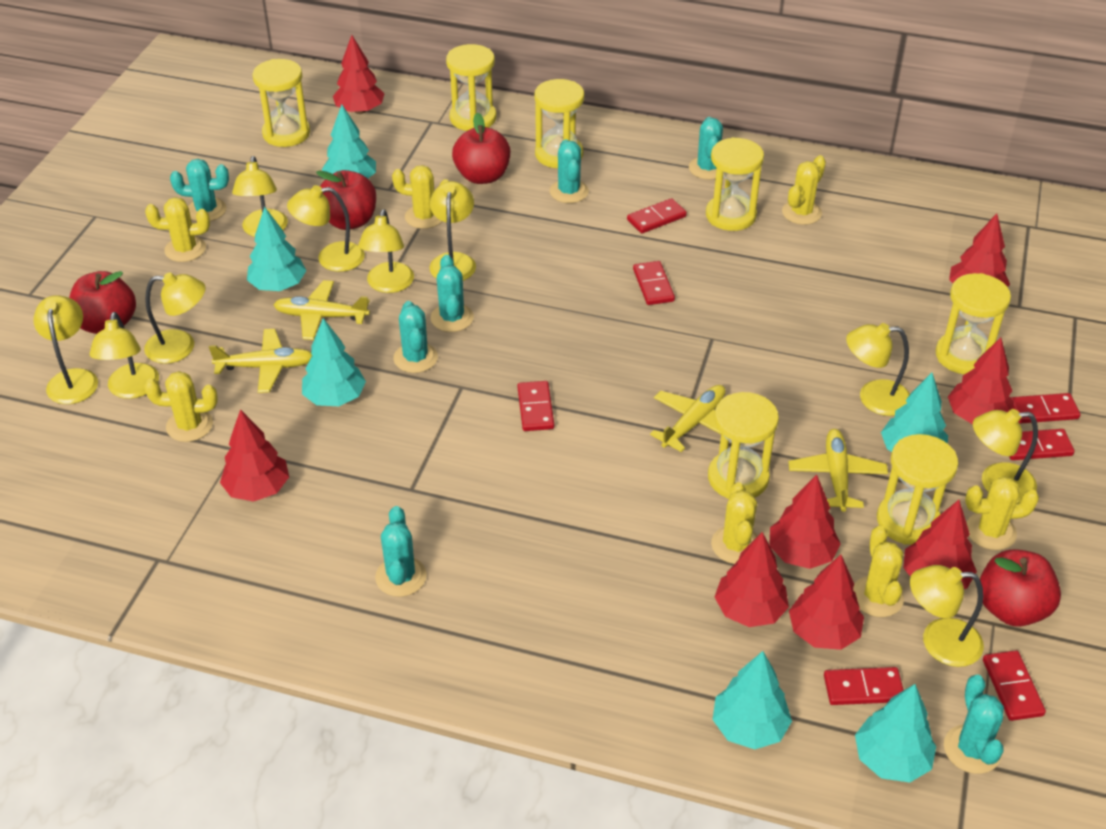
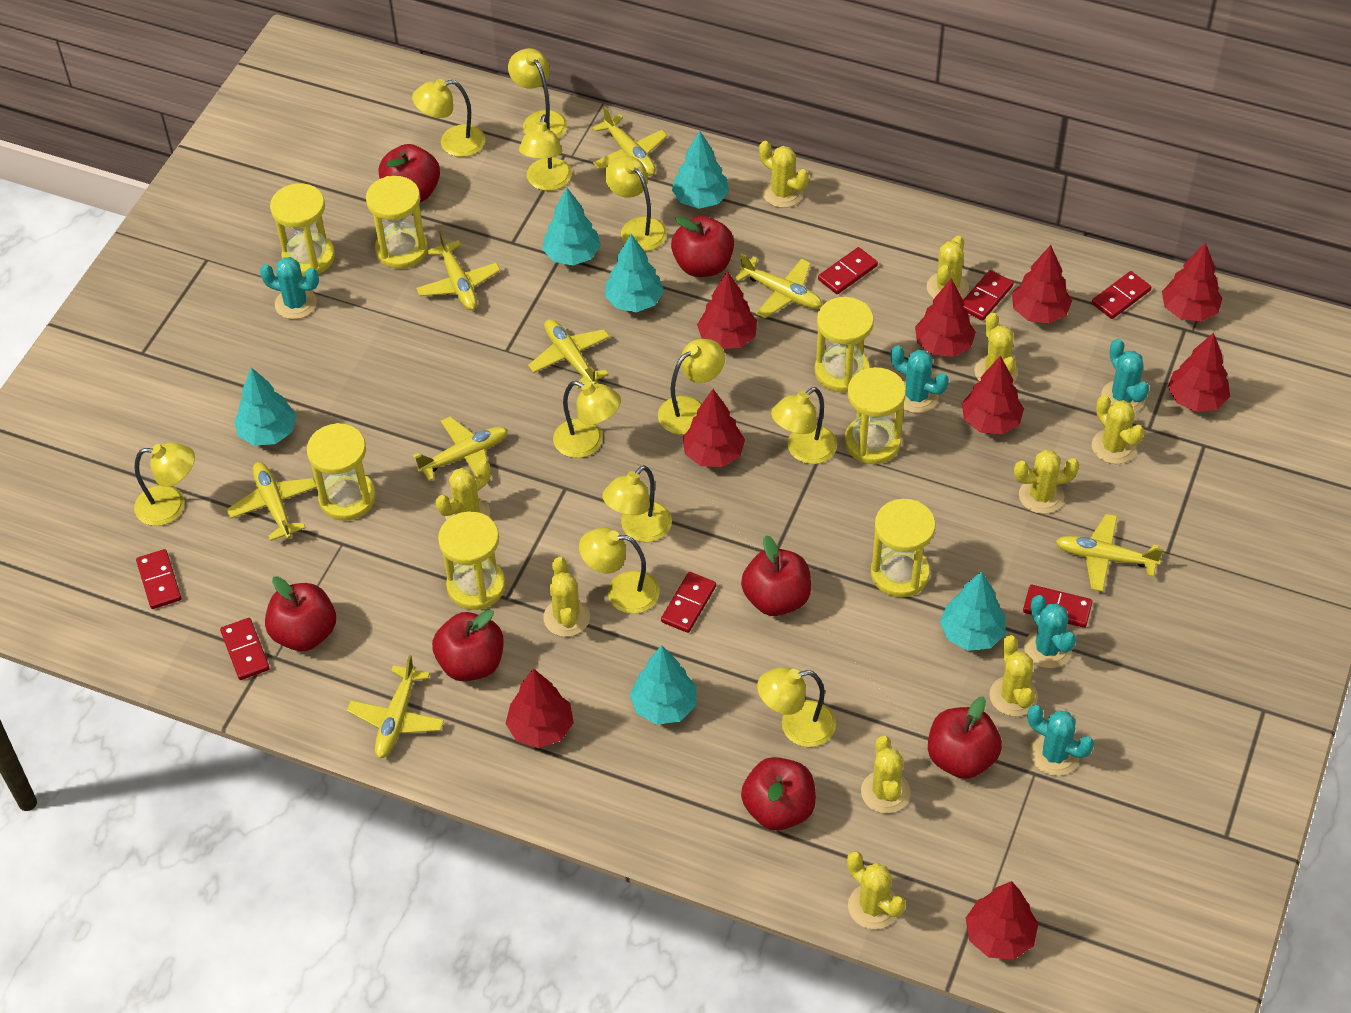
red apple: 4 -> 7
red tree: 8 -> 9
turquoise cactus: 7 -> 5
yellow cactus: 7 -> 10
yellow lamp: 10 -> 11
yellow plane: 4 -> 8

